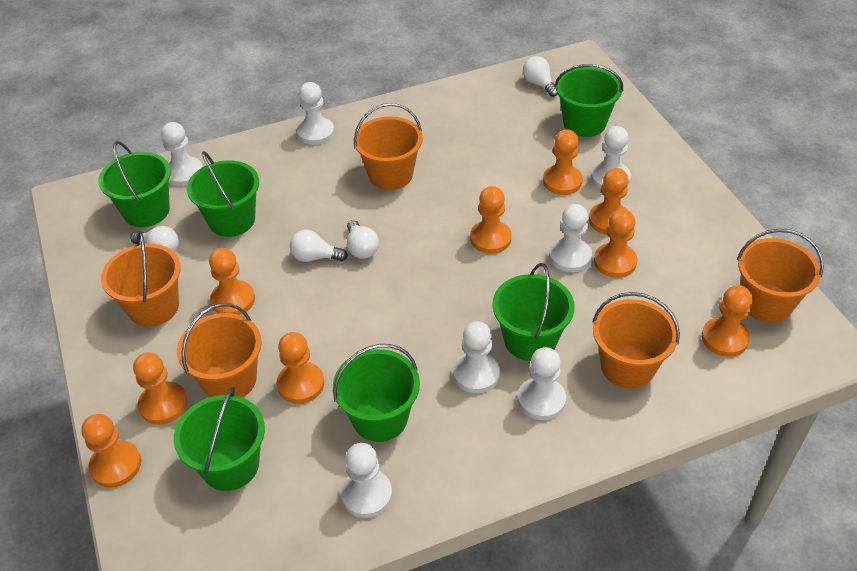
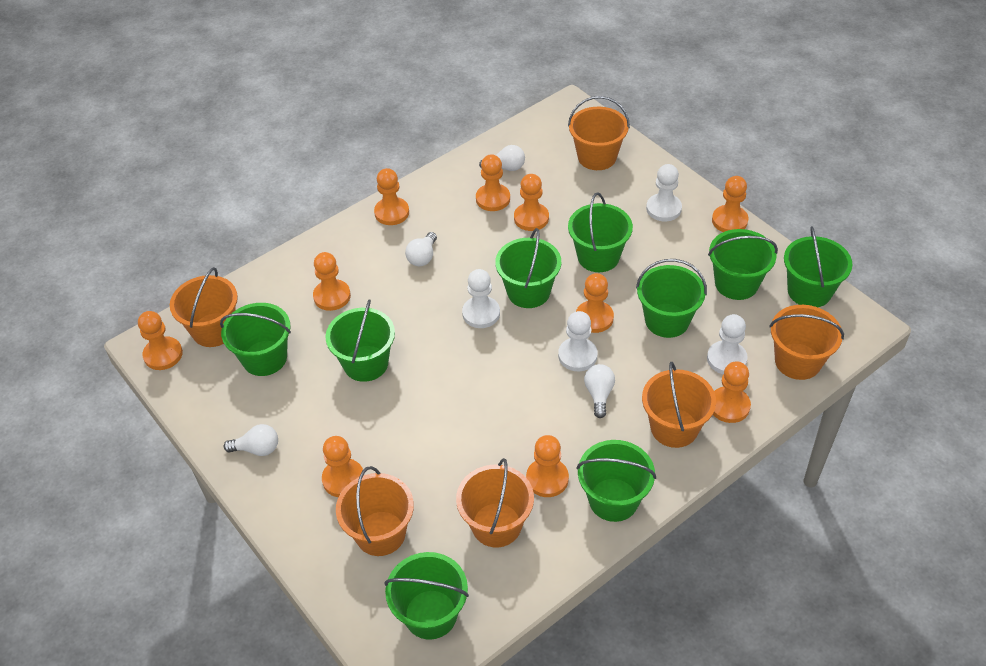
green bucket: 6 -> 9
orange bucket: 5 -> 6
orange pawn: 9 -> 10
white pawn: 7 -> 4

